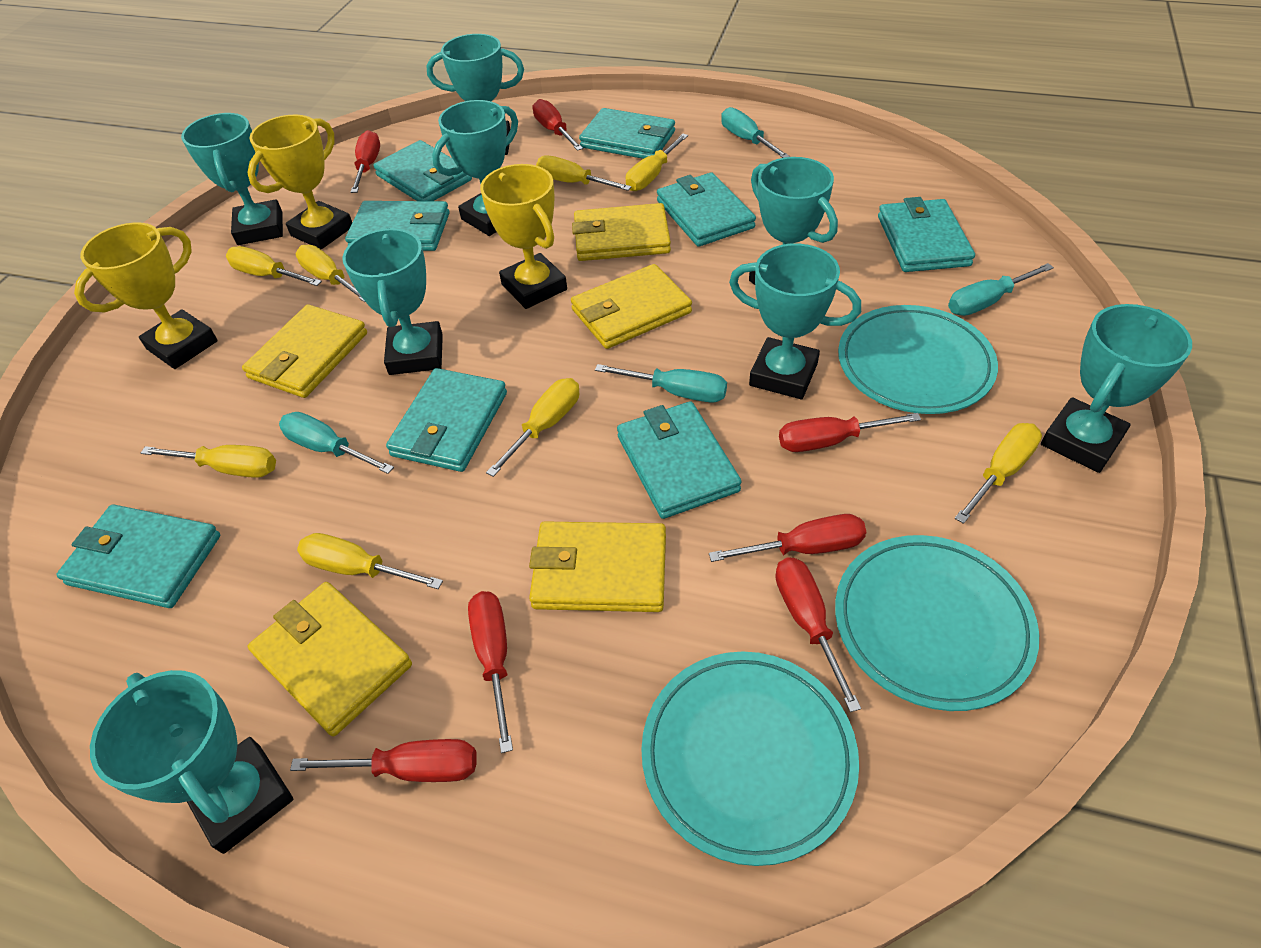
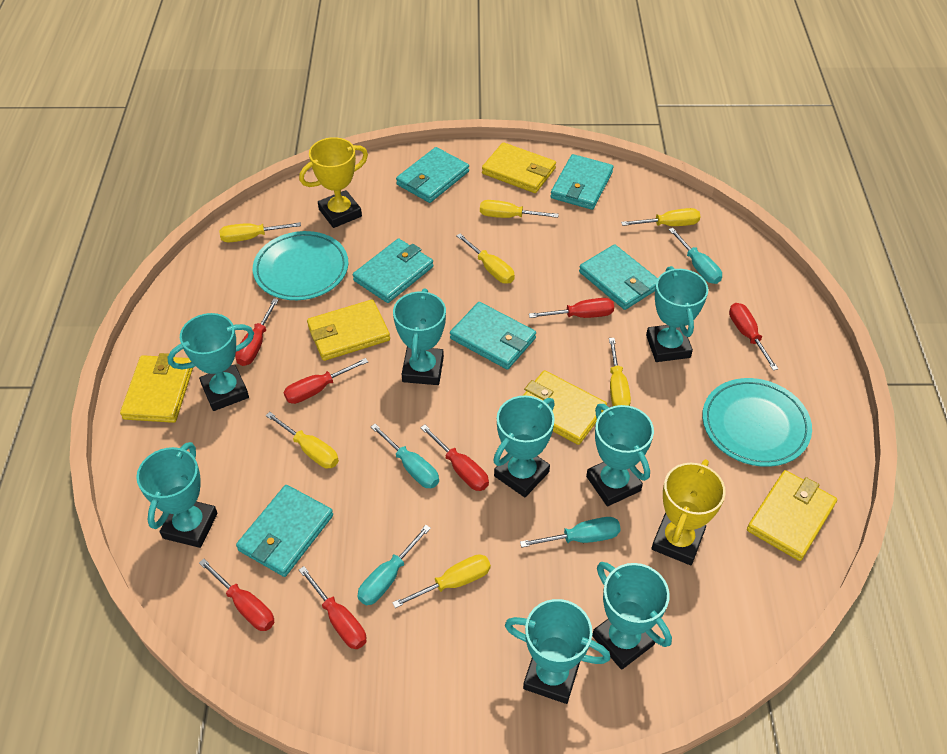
turquoise plate: 3 -> 2
turquoise wallet: 8 -> 6
yellow screwdriver: 8 -> 7
yellow trophy: 3 -> 2

